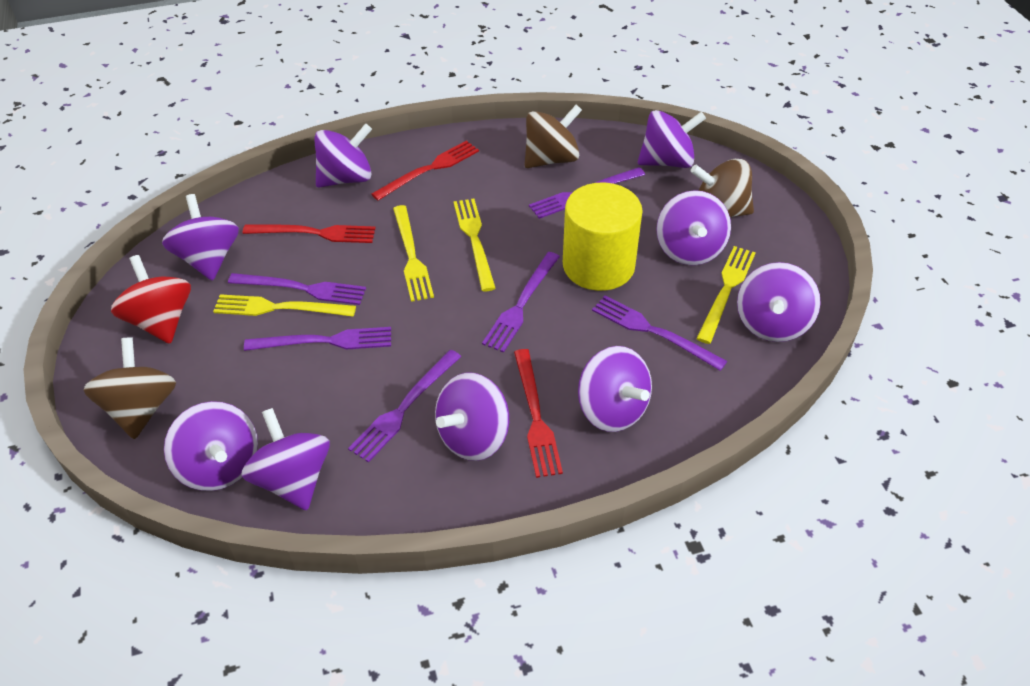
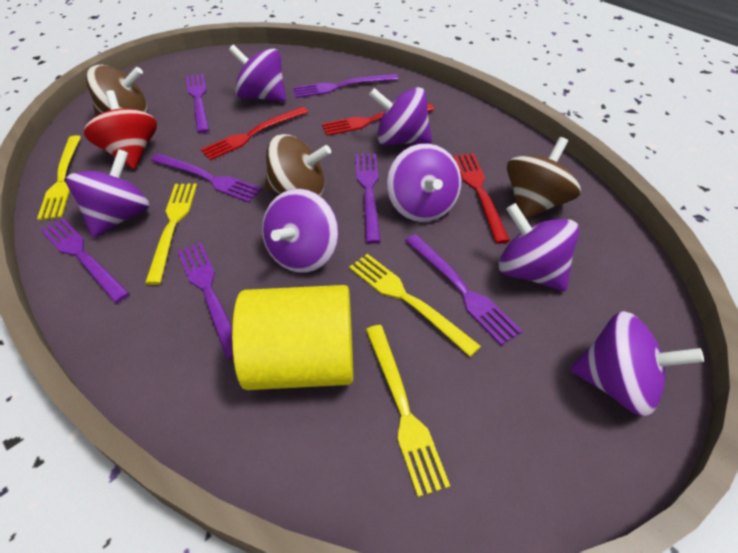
purple fork: 6 -> 7
purple spinning top: 9 -> 7

